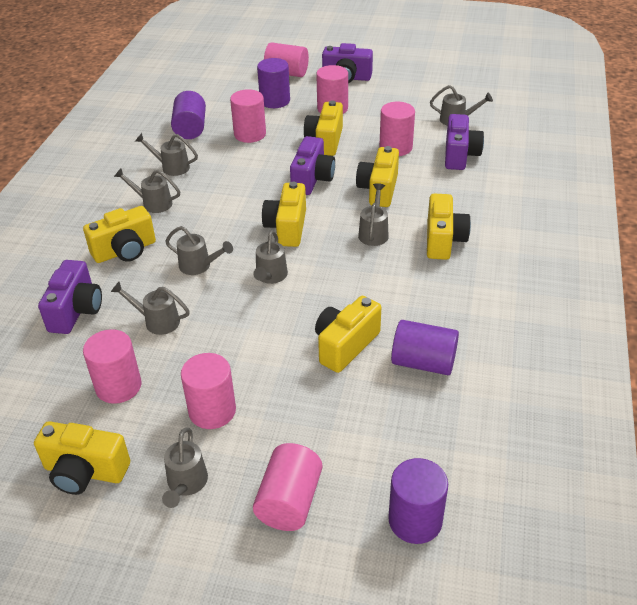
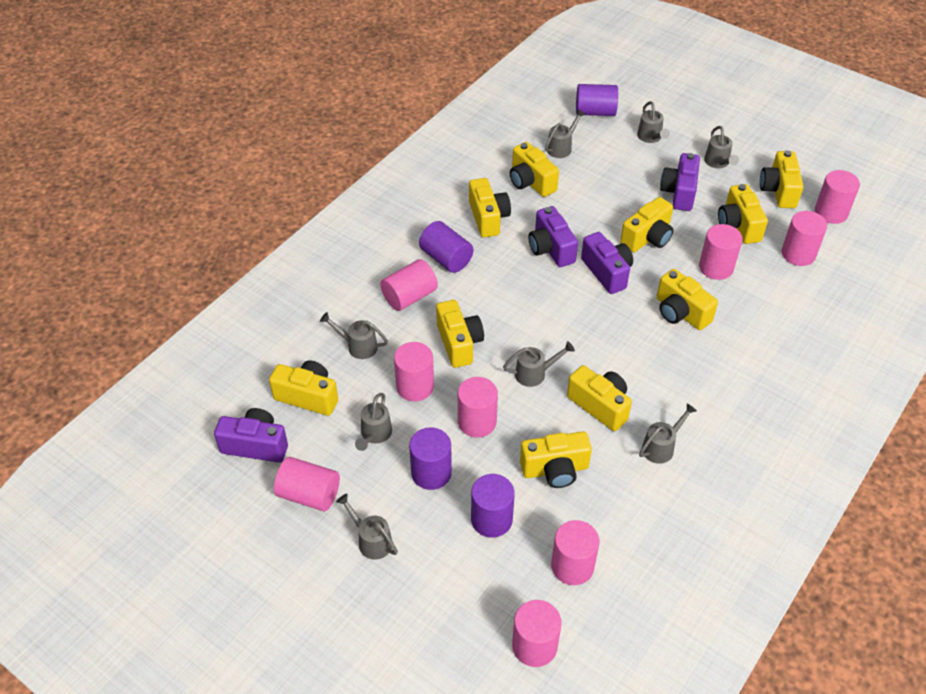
pink cylinder: 7 -> 9
yellow camera: 7 -> 10

